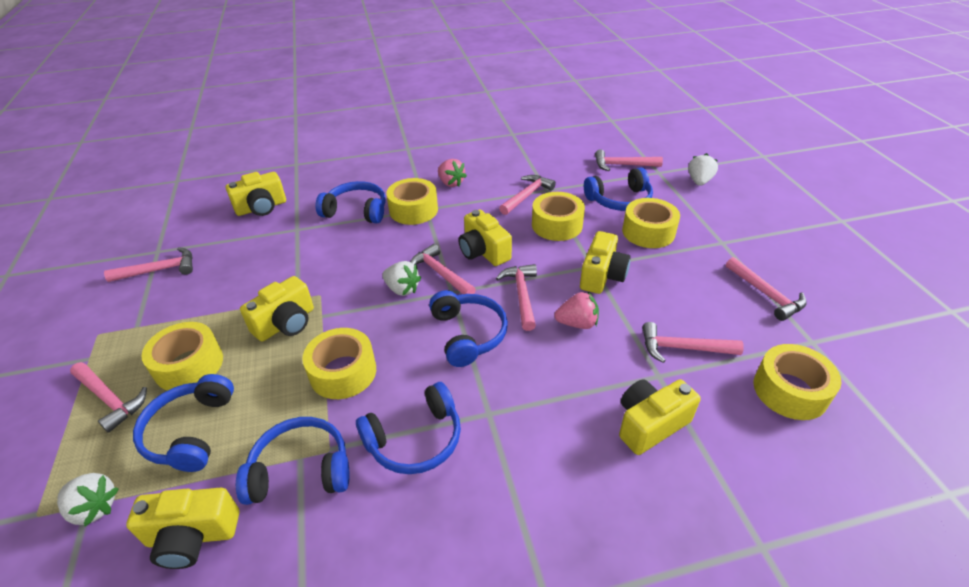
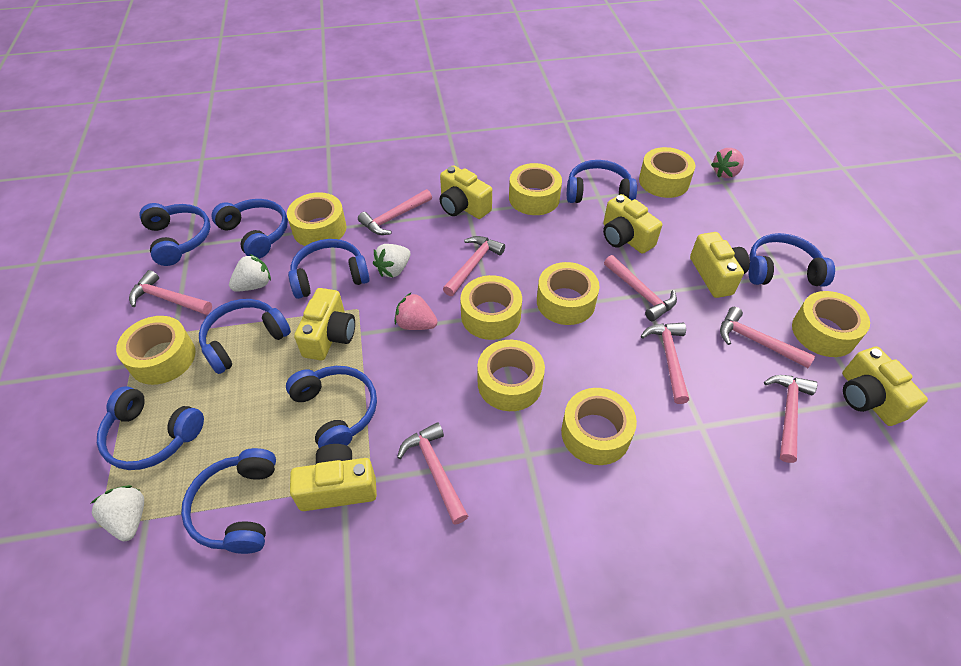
blue headphones: 6 -> 9
yellow tape: 6 -> 9

